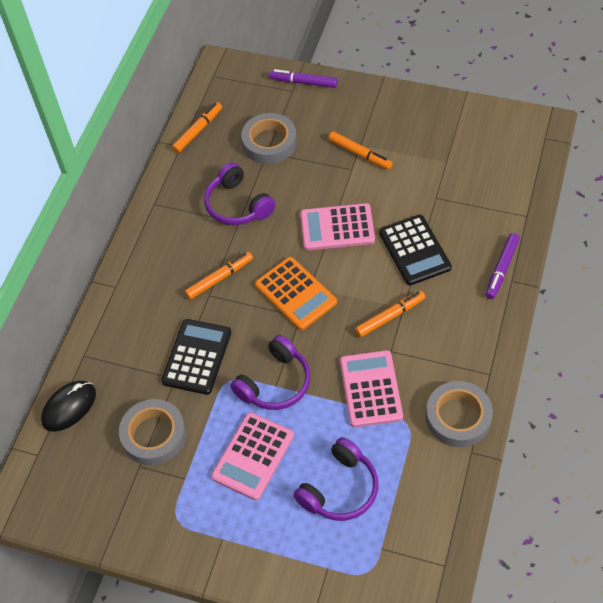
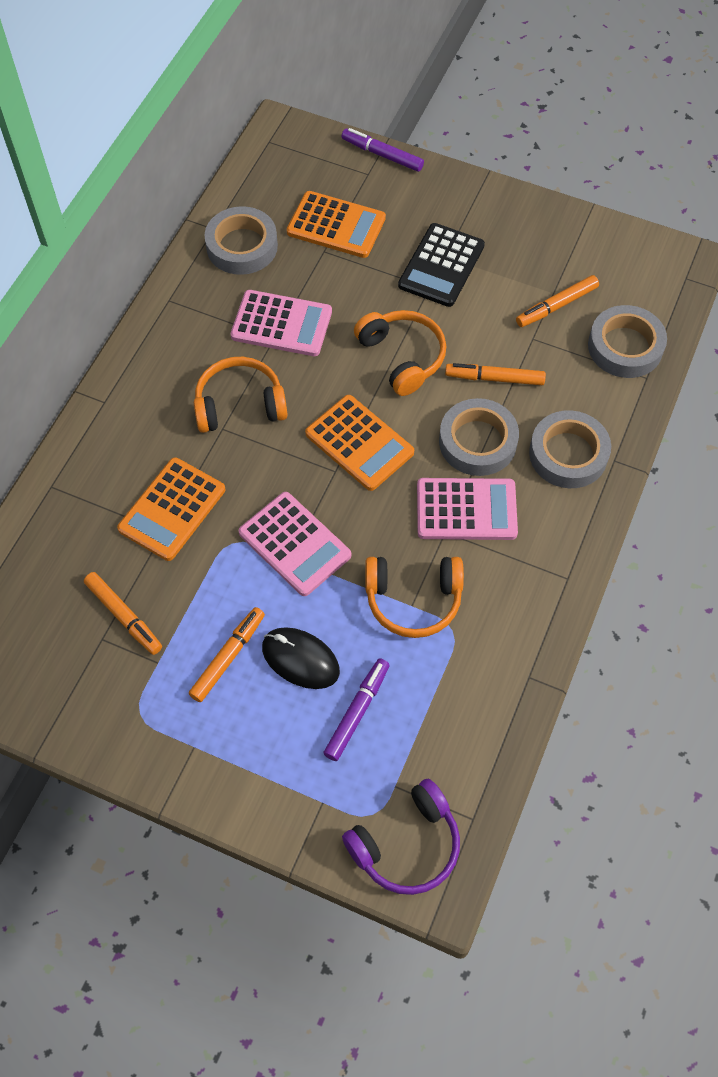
black calculator: 2 -> 1
grey tape: 3 -> 4
orange calculator: 1 -> 3
orange headphones: 0 -> 3
purple headphones: 3 -> 1

